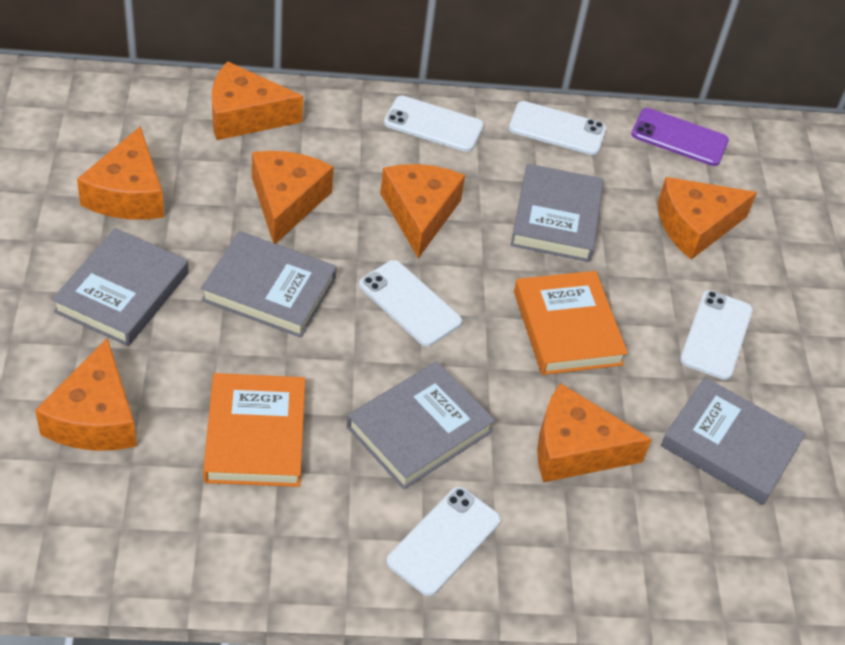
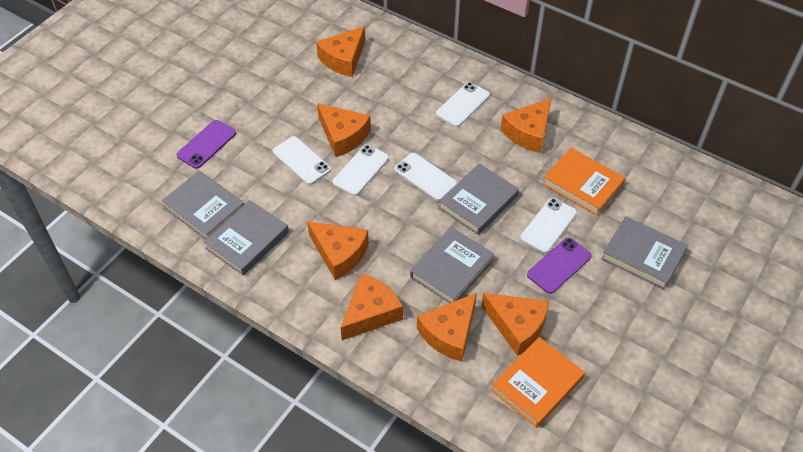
purple phone: 1 -> 2

